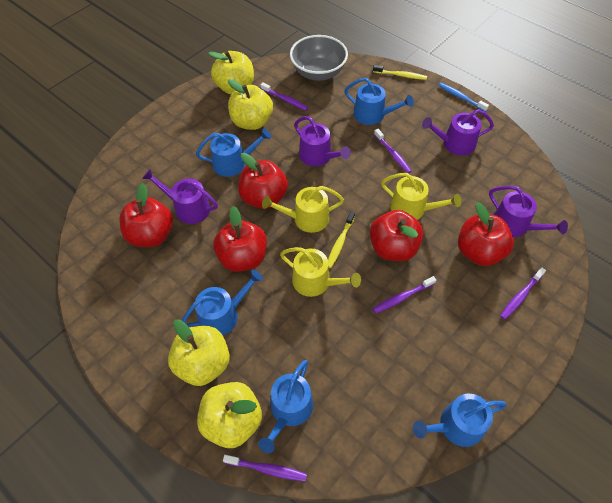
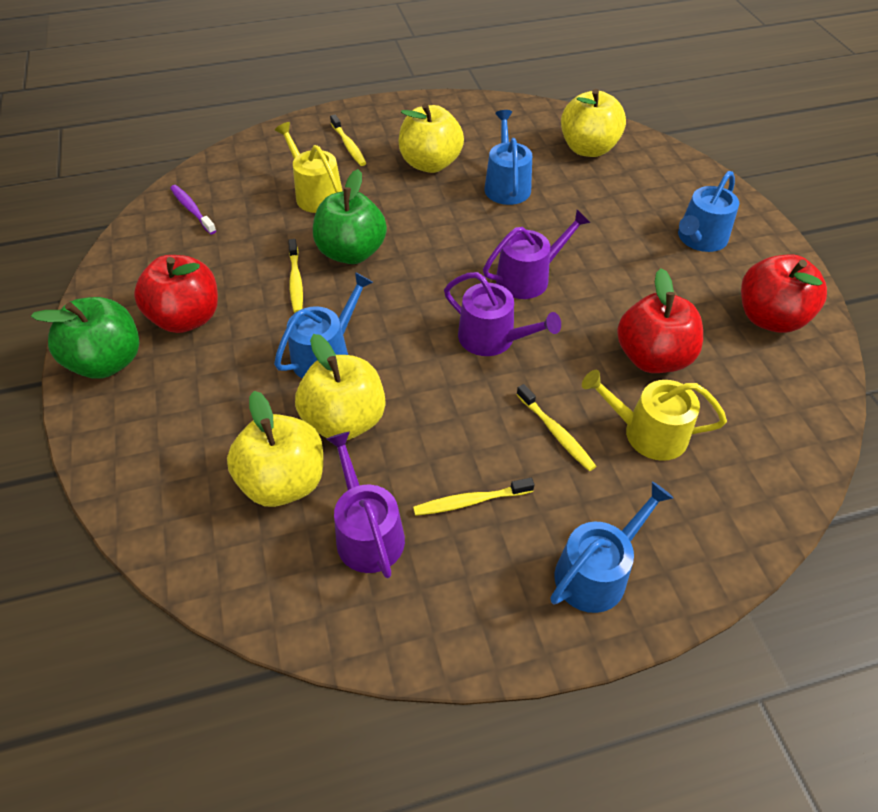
blue toothbrush: 1 -> 0
blue watering can: 5 -> 4
green apple: 0 -> 2
grey bowl: 1 -> 0
purple toothbrush: 5 -> 1
purple watering can: 4 -> 3
red apple: 5 -> 3
yellow toothbrush: 2 -> 4
yellow watering can: 3 -> 2

